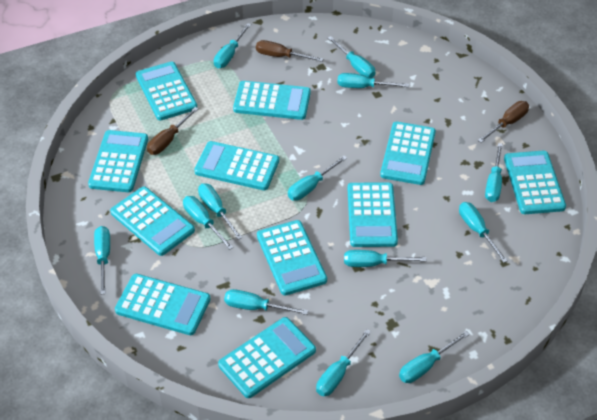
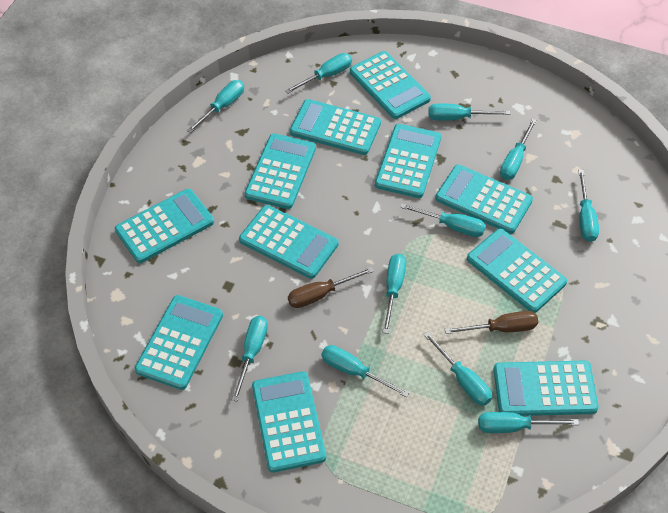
brown screwdriver: 3 -> 2
turquoise screwdriver: 13 -> 11

